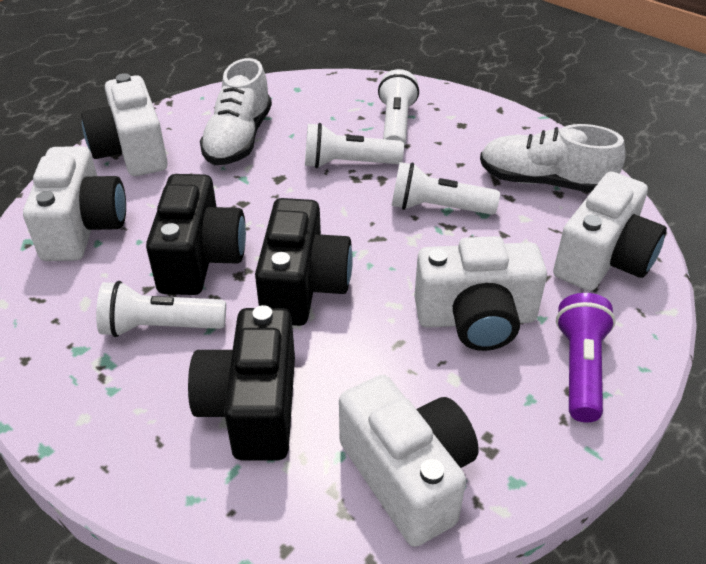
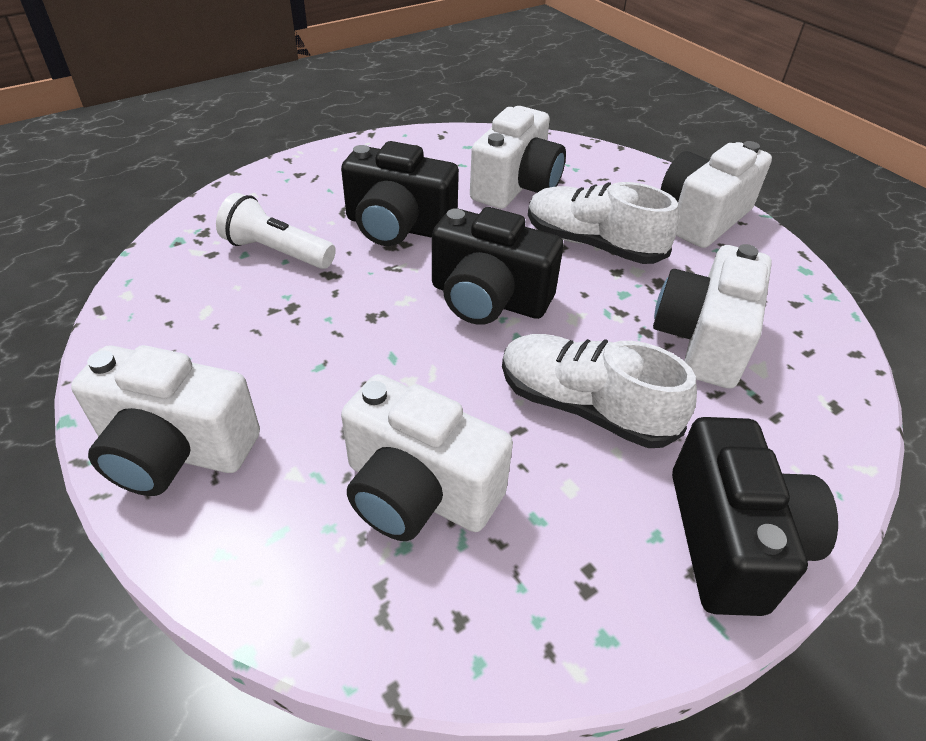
purple flashlight: 1 -> 0
white flashlight: 4 -> 1

